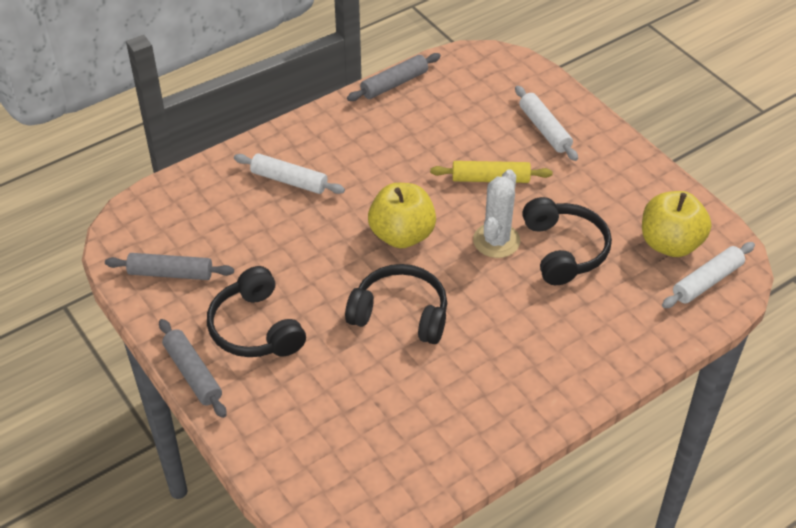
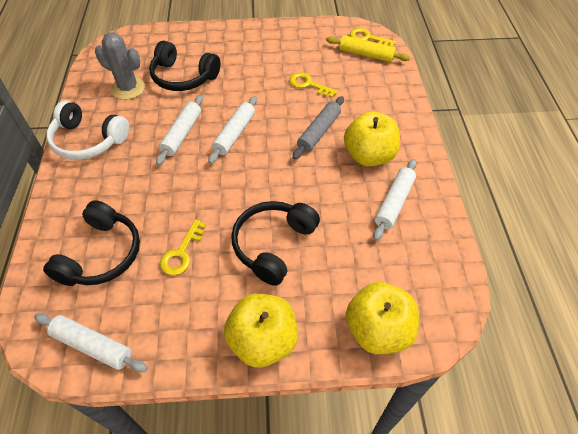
grey cactus: 0 -> 1
grey rolling pin: 3 -> 1
white cactus: 1 -> 0
white headphones: 0 -> 1
white rolling pin: 3 -> 4
yellow apple: 2 -> 3
yellow key: 0 -> 3

